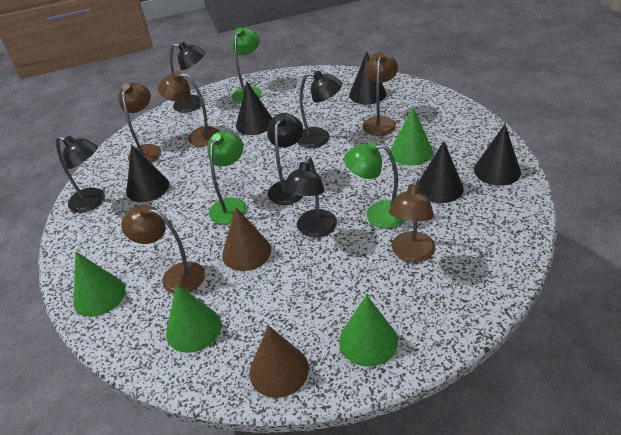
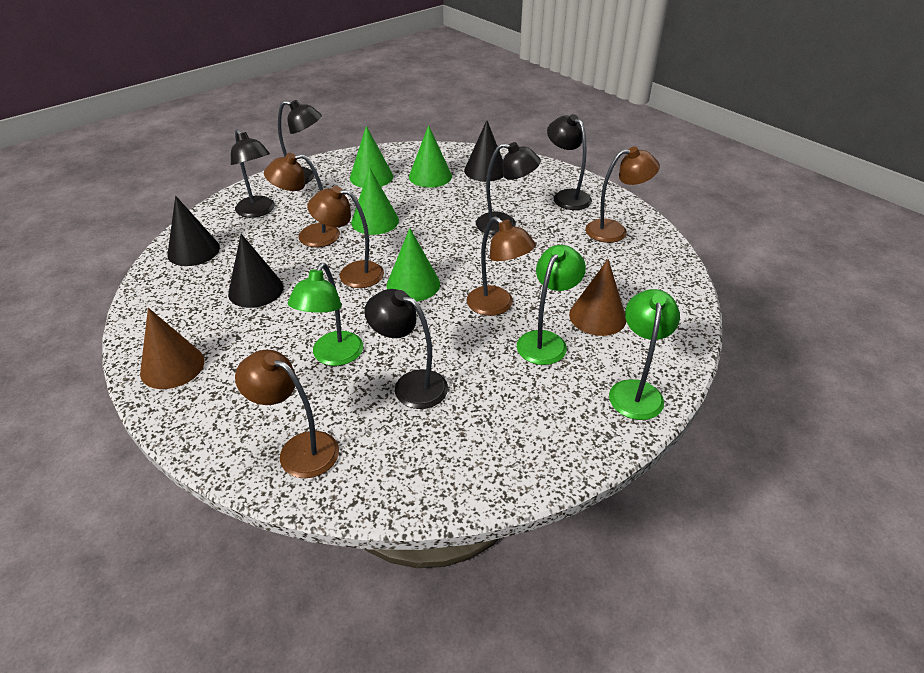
black cone: 5 -> 3

